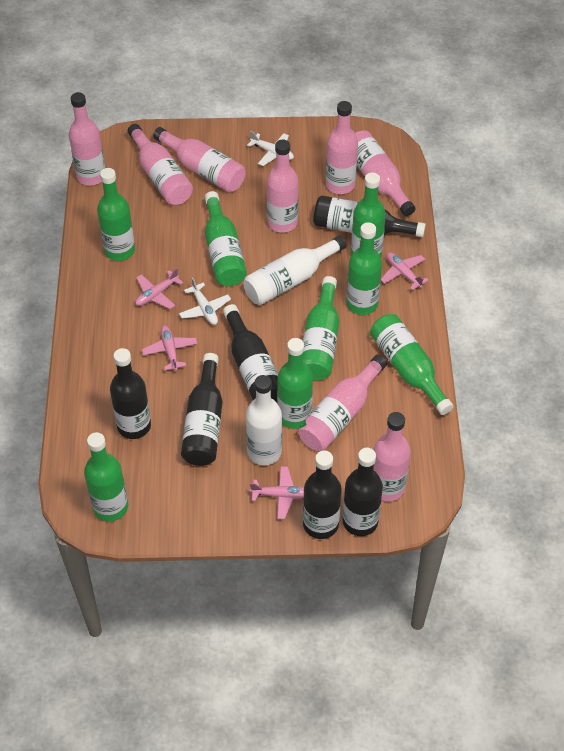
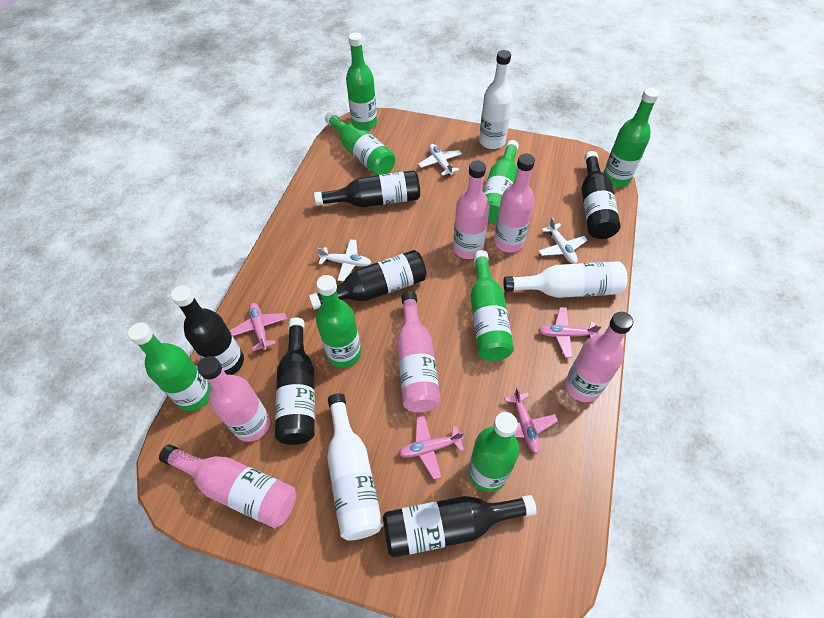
pink bottle: 8 -> 6
white bottle: 2 -> 3
white plane: 2 -> 3

